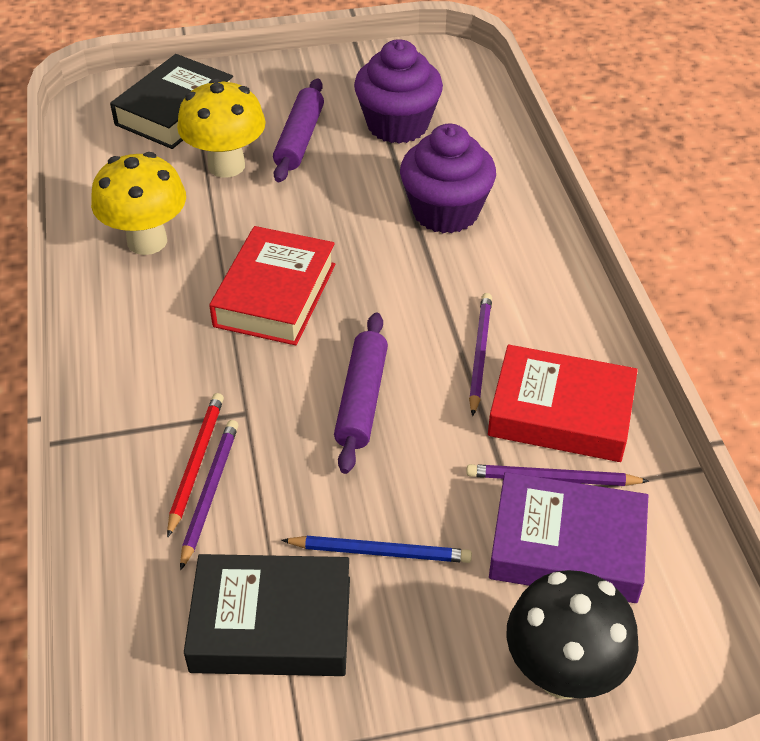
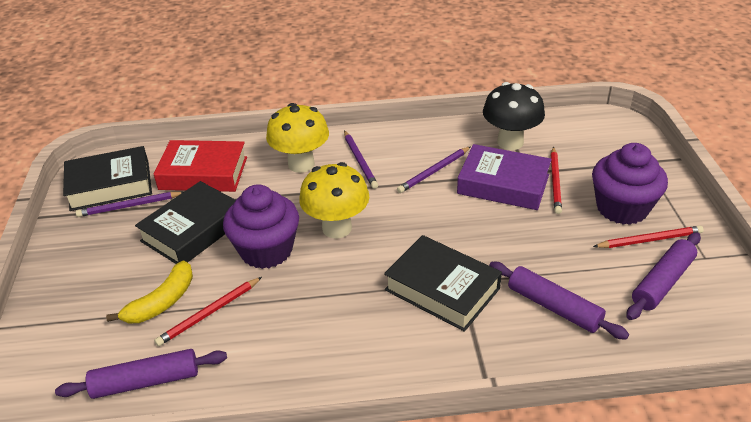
black book: 2 -> 3
blue pencil: 1 -> 0
purple rolling pin: 2 -> 3
red book: 2 -> 1
red pencil: 1 -> 3
yellow banana: 0 -> 1

